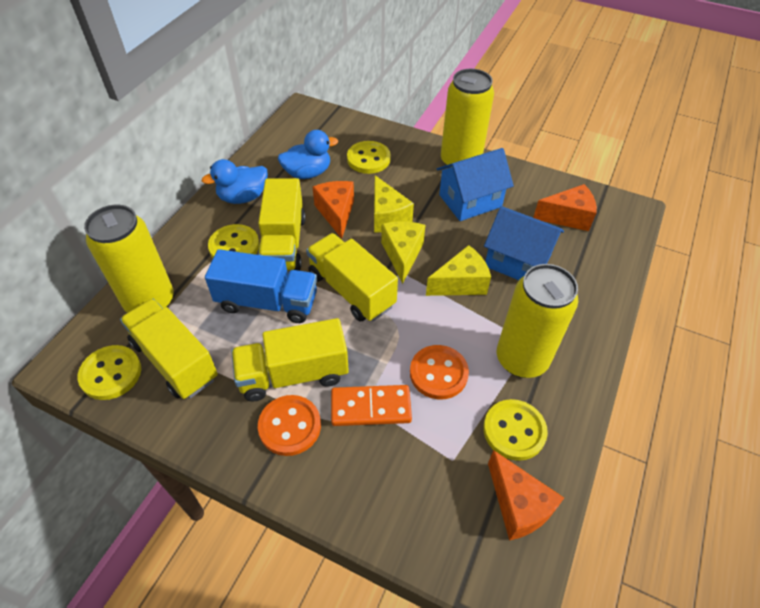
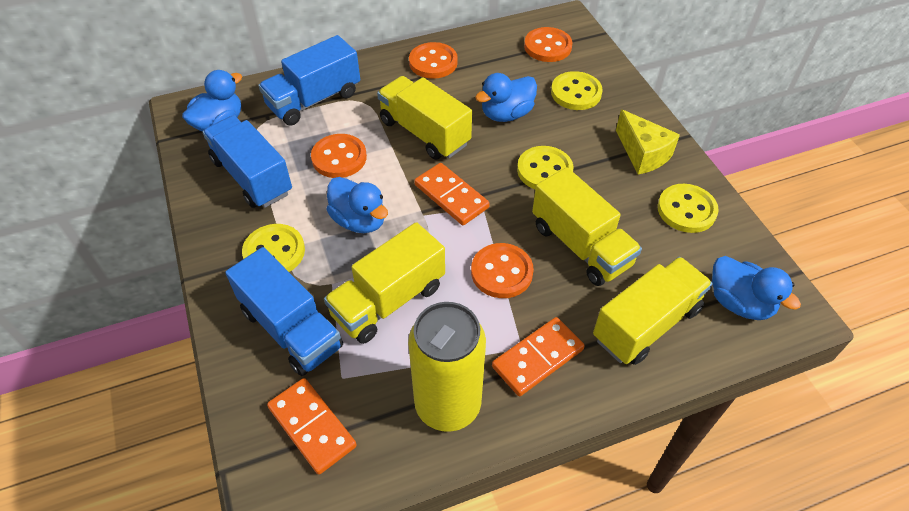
blue duck: 2 -> 4
blue house: 2 -> 0
blue truck: 1 -> 3
orange button: 2 -> 4
orange cheese: 3 -> 0
orange domino: 1 -> 3
yellow can: 3 -> 1
yellow cheese: 3 -> 1

